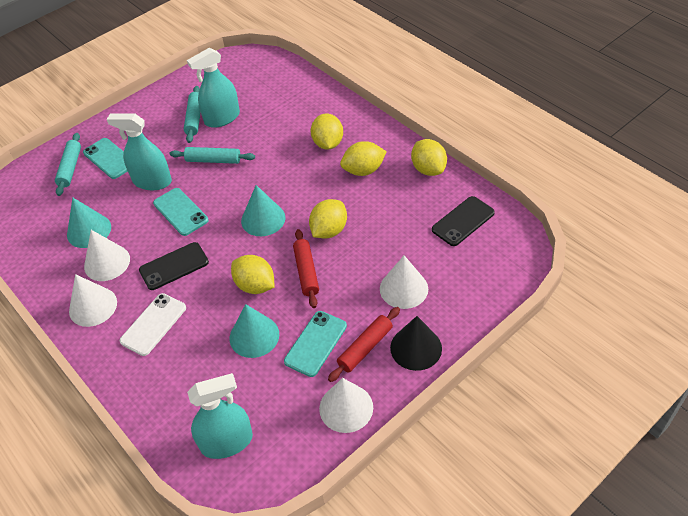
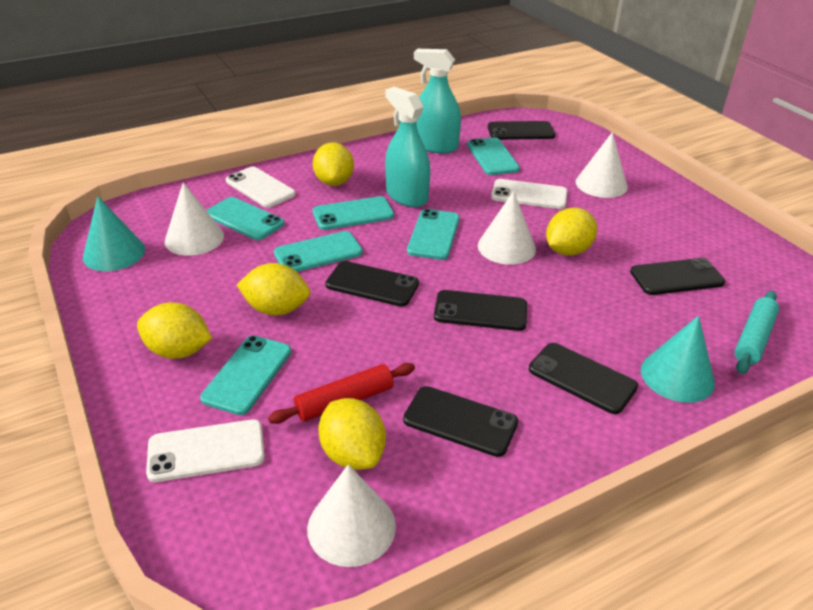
black cone: 1 -> 0
black phone: 2 -> 6
red rolling pin: 2 -> 1
turquoise cone: 3 -> 2
turquoise phone: 3 -> 6
turquoise rolling pin: 3 -> 1
turquoise spray bottle: 3 -> 2
white phone: 1 -> 3

